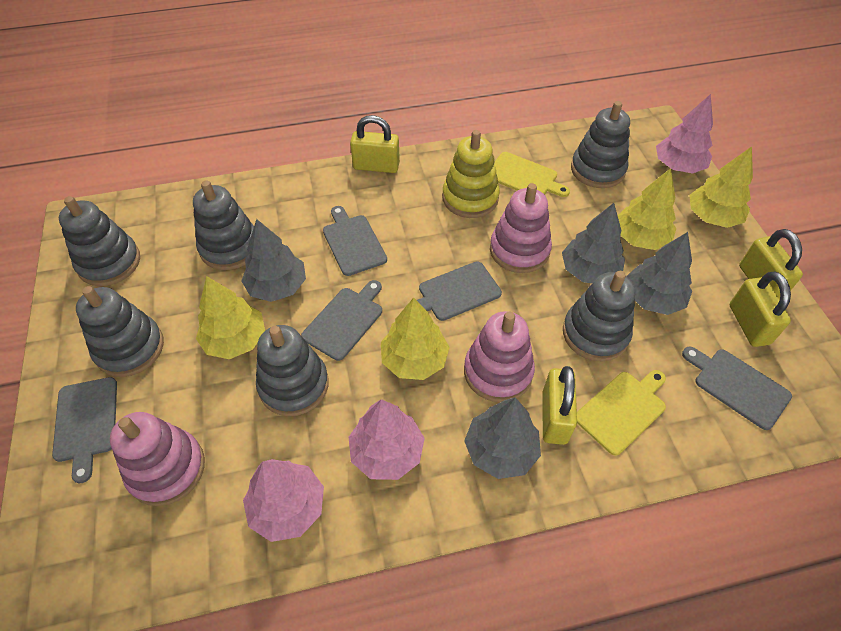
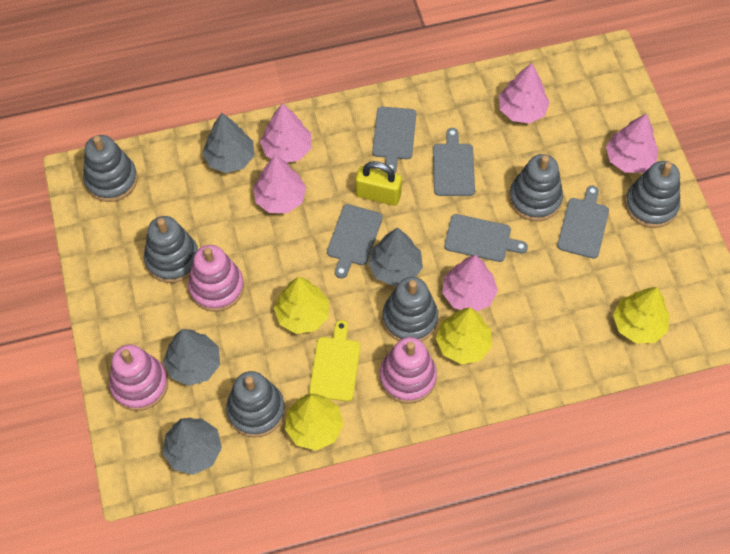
pink tree: 3 -> 5
yellow cutting board: 2 -> 1
yellow padlock: 4 -> 1
yellow stacking toy: 1 -> 0

